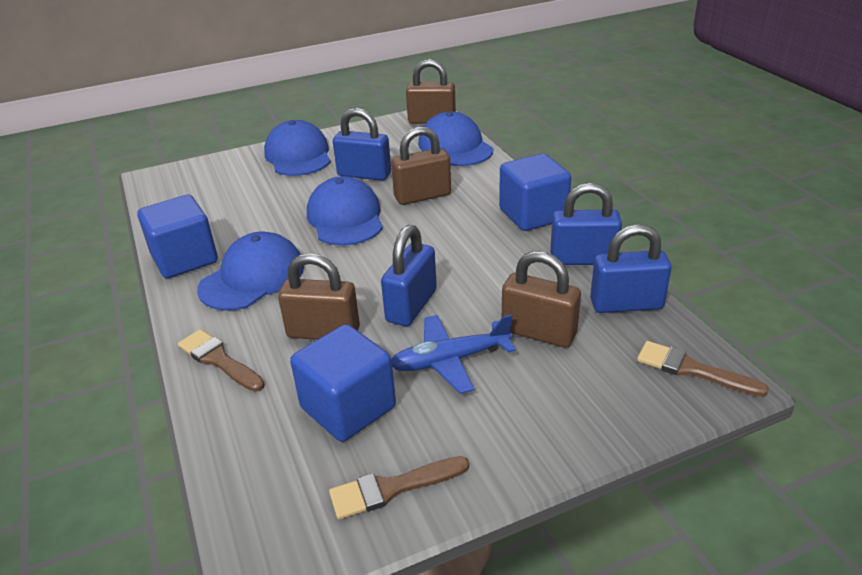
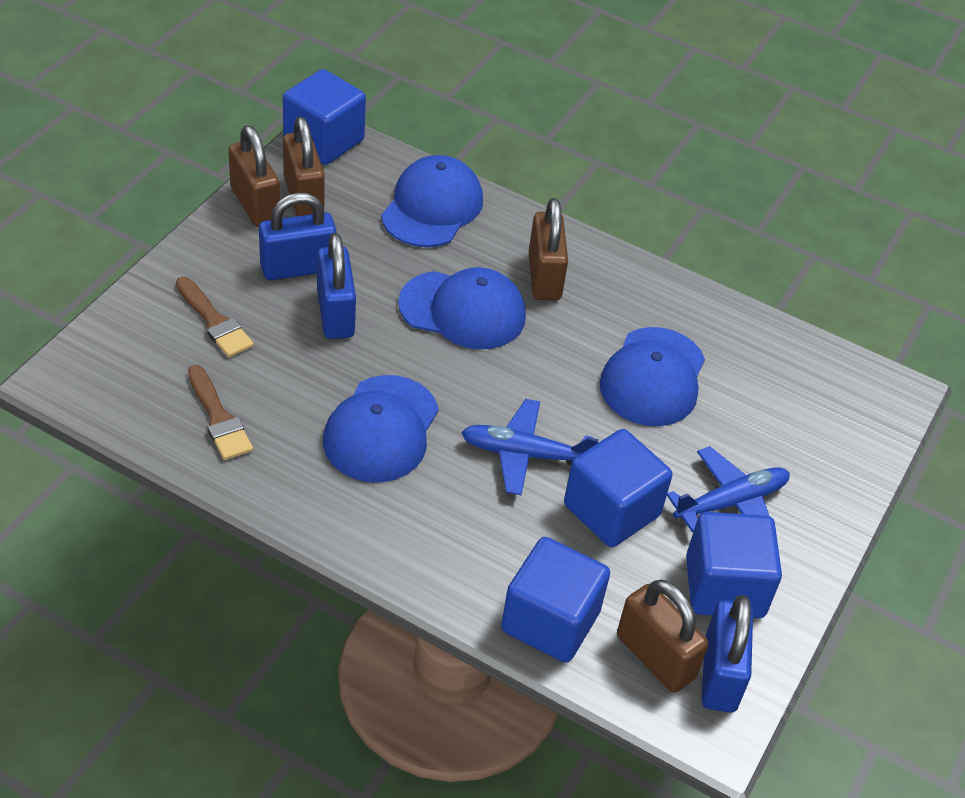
blue cube: 3 -> 4
blue padlock: 4 -> 3
blue plane: 1 -> 2
brown brush: 3 -> 2

